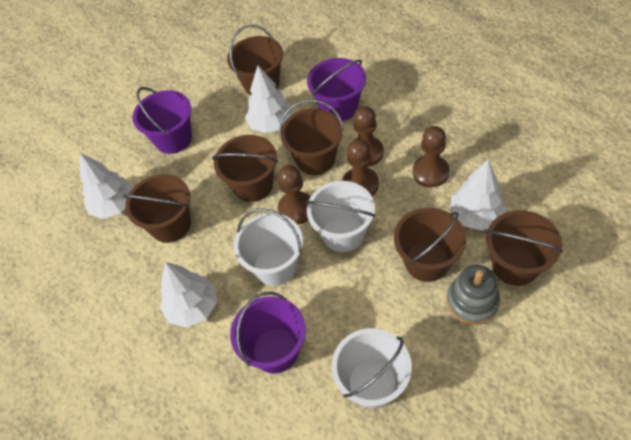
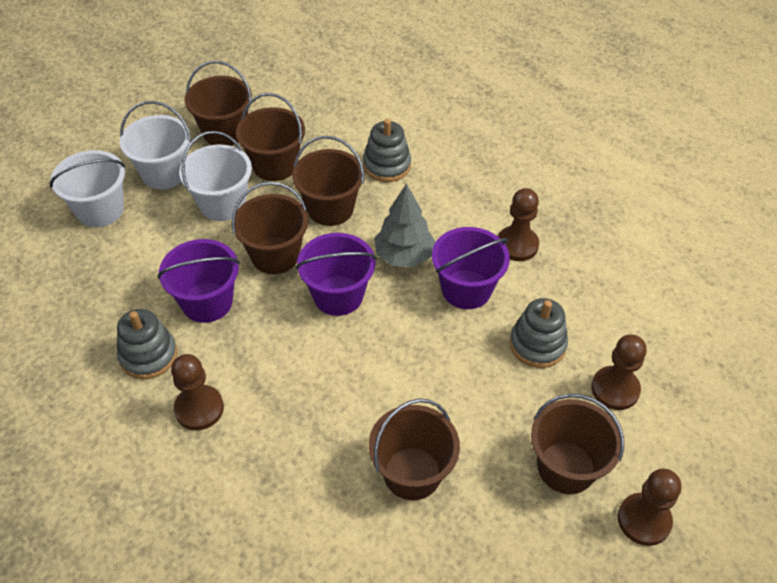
grey stacking toy: 1 -> 3
grey tree: 0 -> 1
white tree: 4 -> 0

